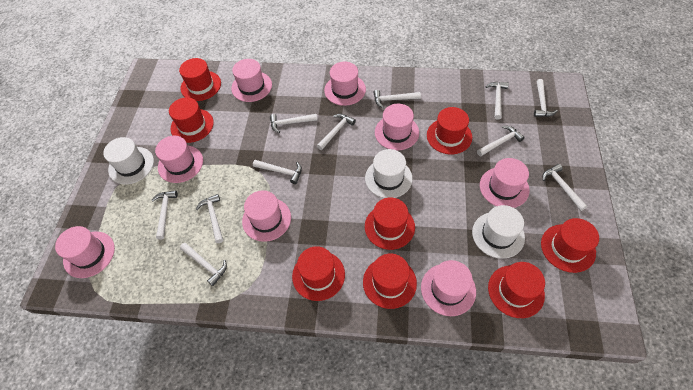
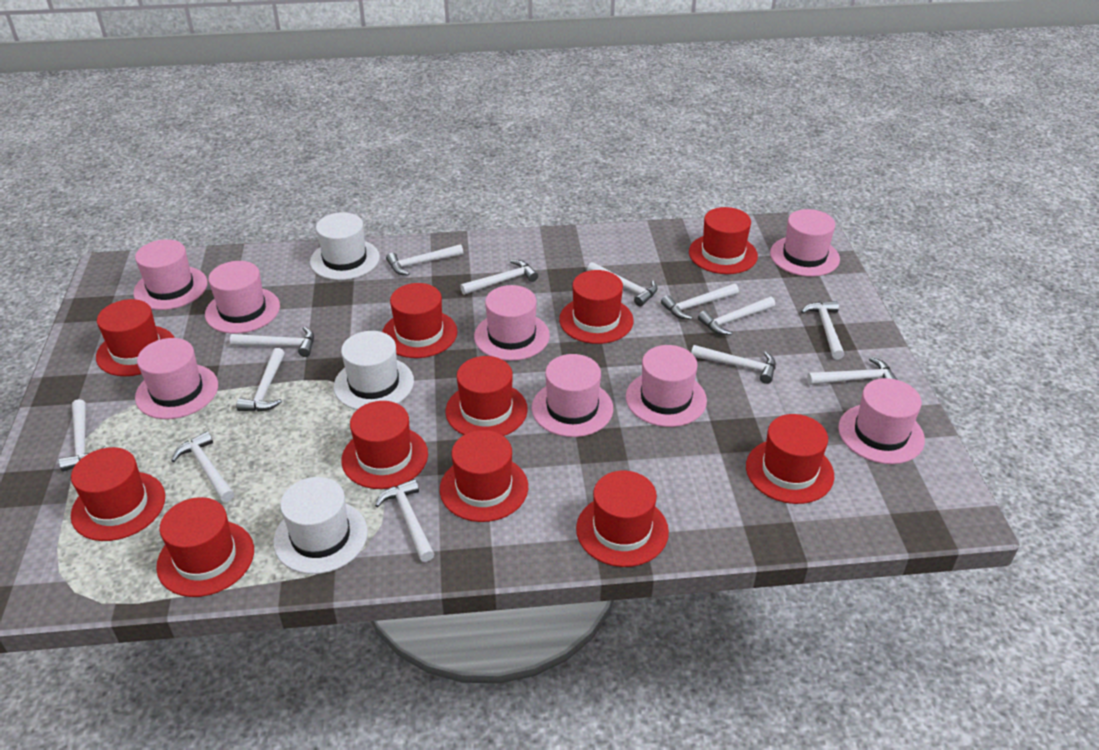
red hat: 8 -> 11
white hammer: 11 -> 13

